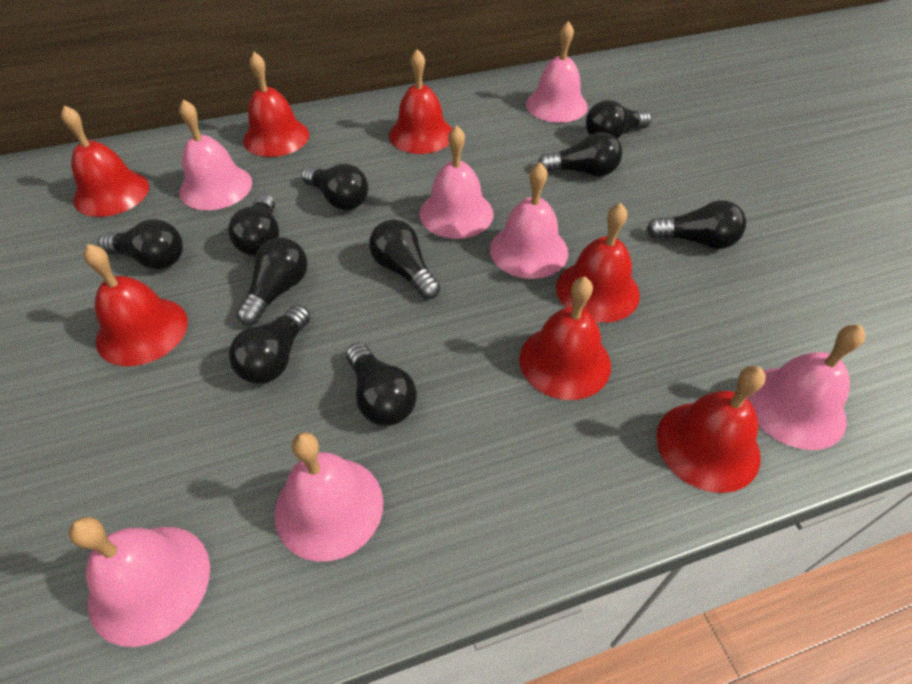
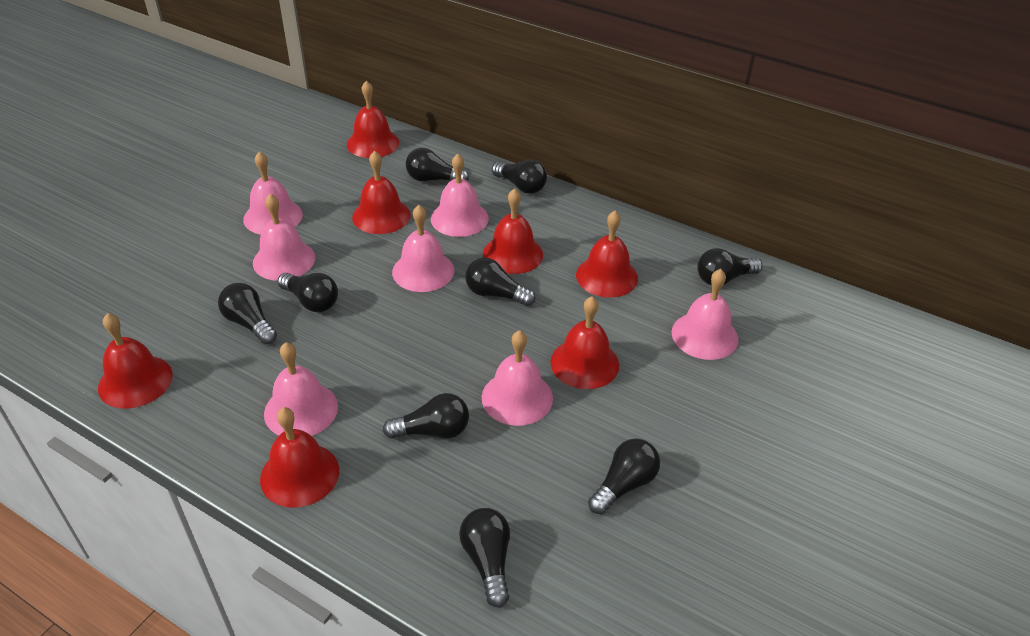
black light bulb: 10 -> 9

